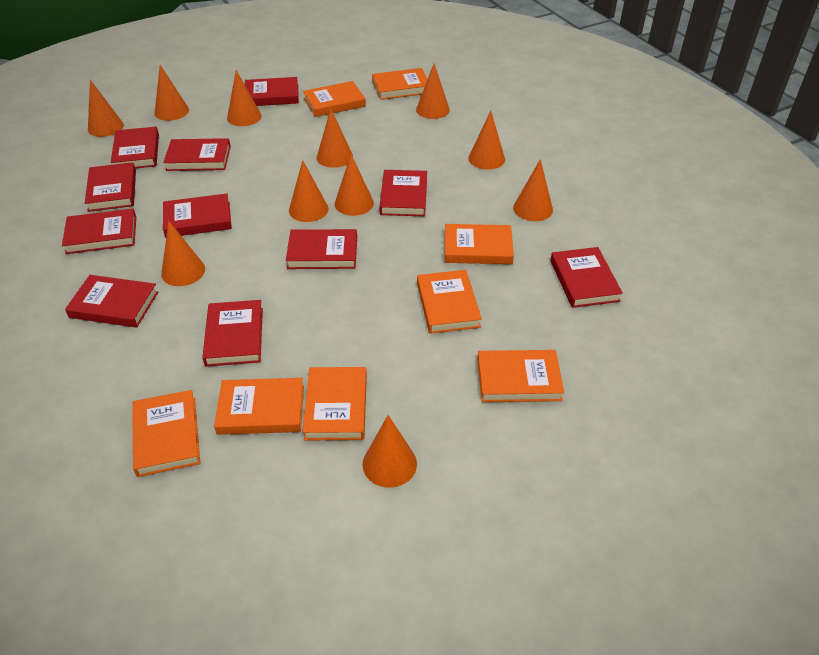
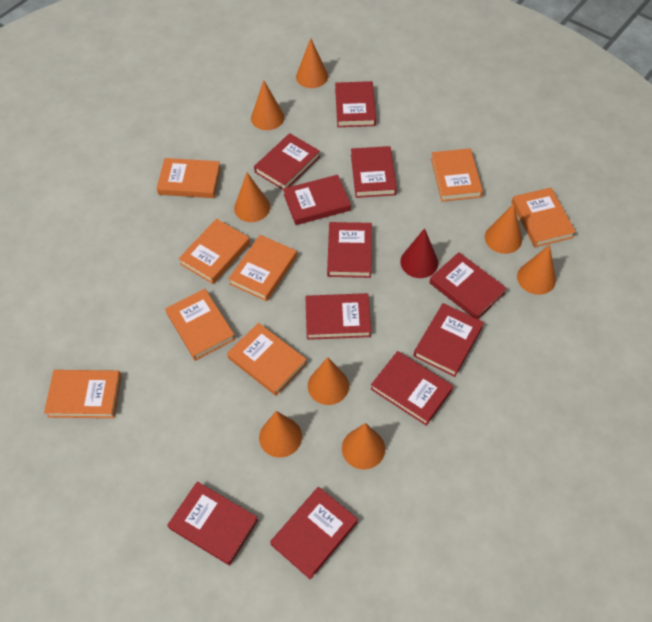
orange cone: 11 -> 8
red cone: 0 -> 1

